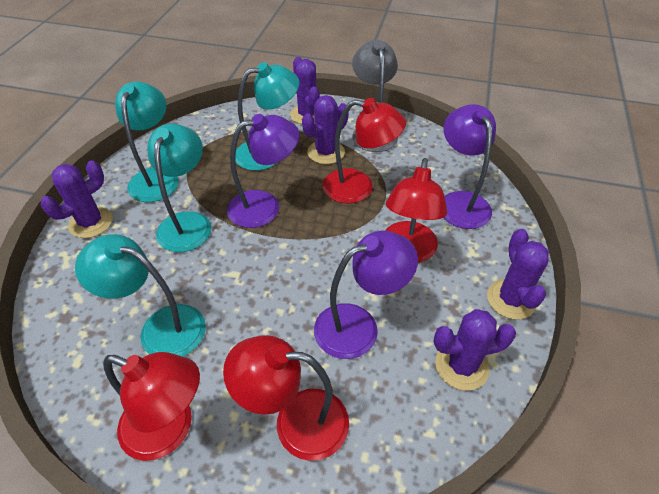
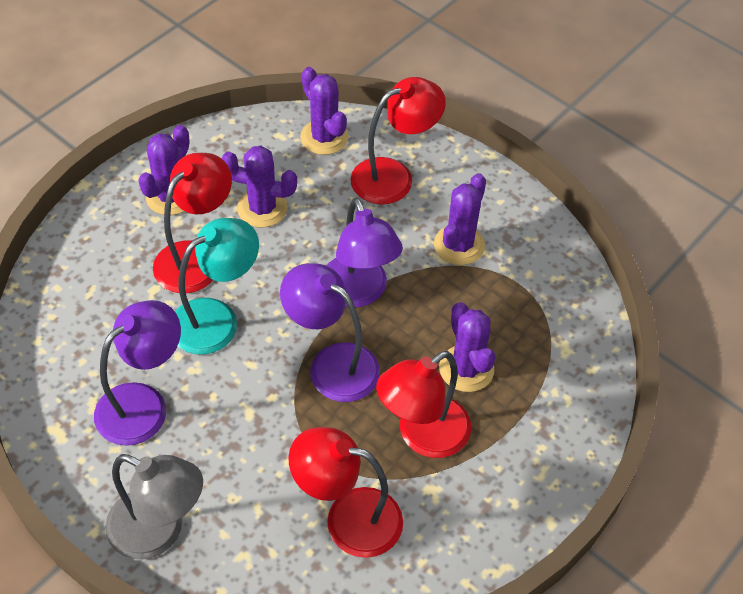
turquoise lamp: 4 -> 1

